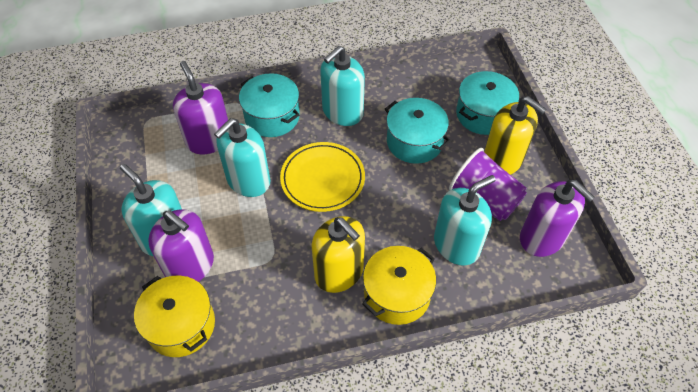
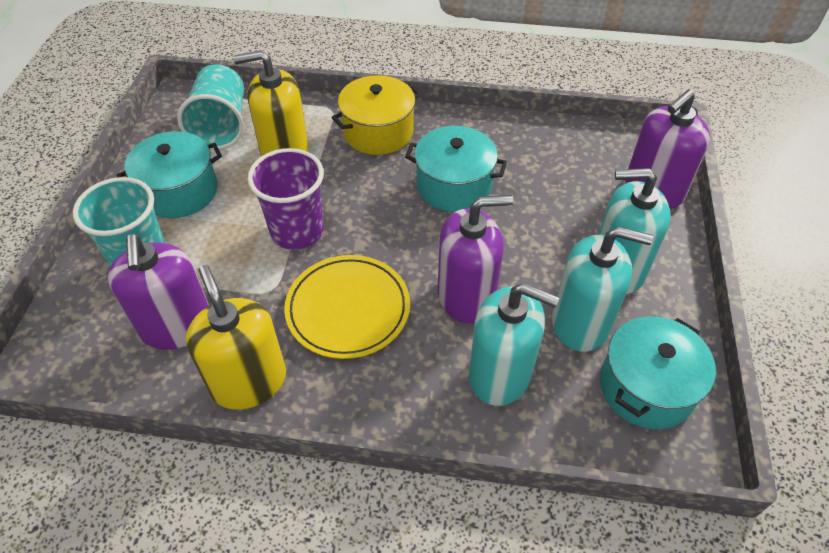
turquoise cup: 0 -> 2
turquoise soap dispenser: 4 -> 3
yellow pot: 2 -> 1

